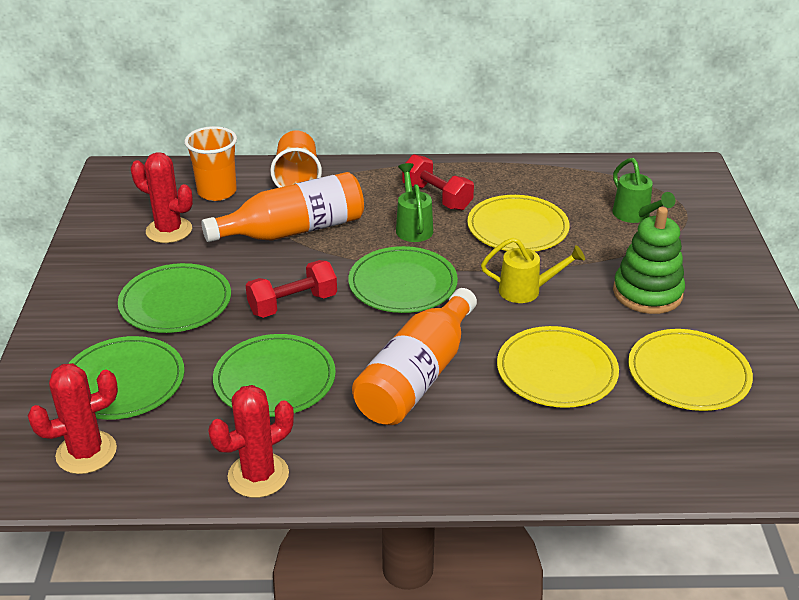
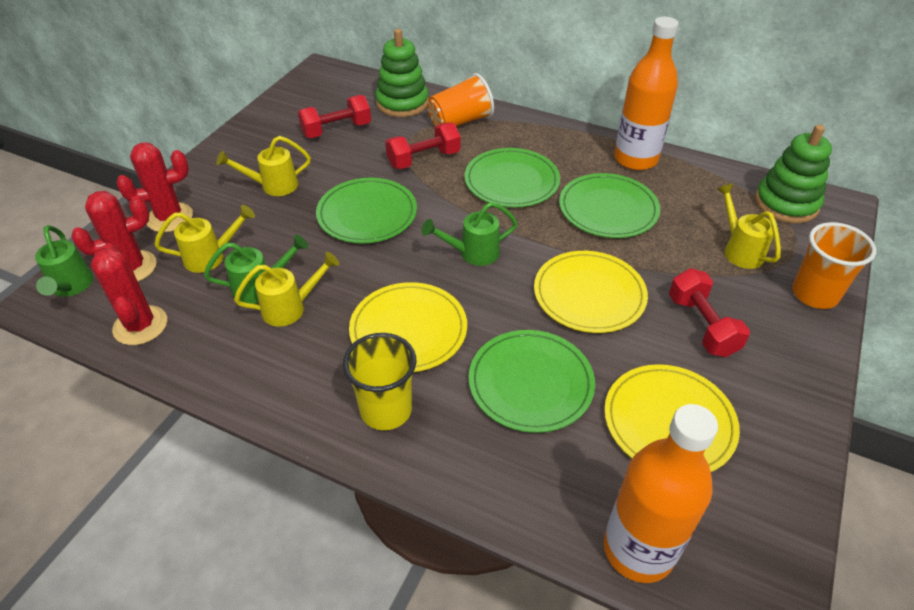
green stacking toy: 1 -> 2
green watering can: 2 -> 3
red dumbbell: 2 -> 3
yellow cup: 0 -> 1
yellow watering can: 1 -> 4

